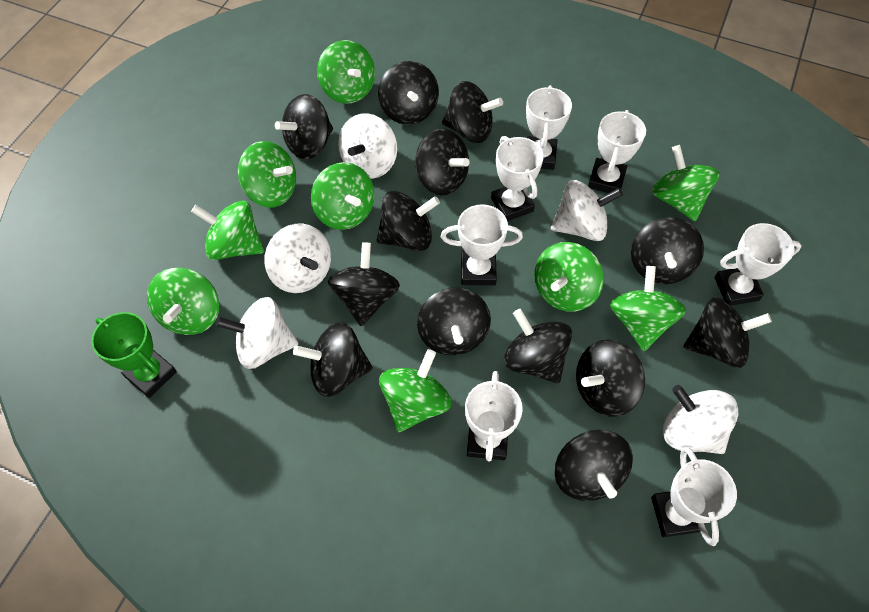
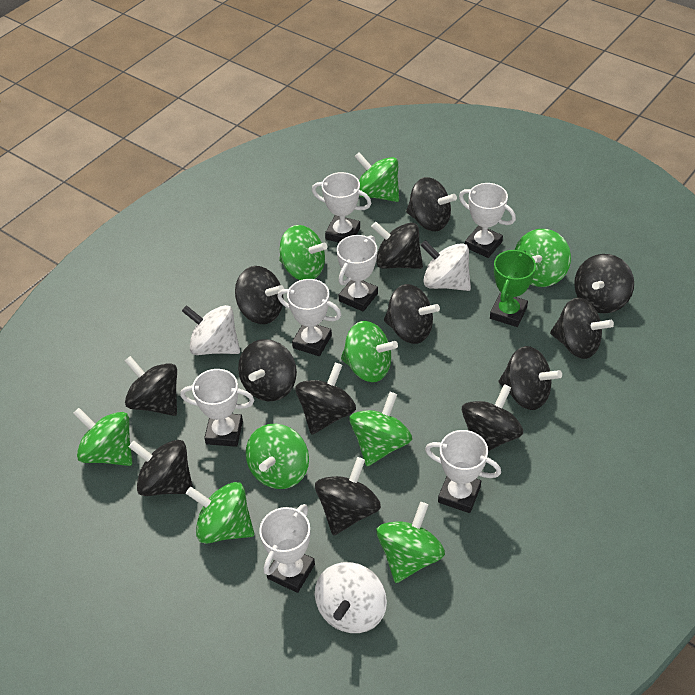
white spinning top: 5 -> 3

